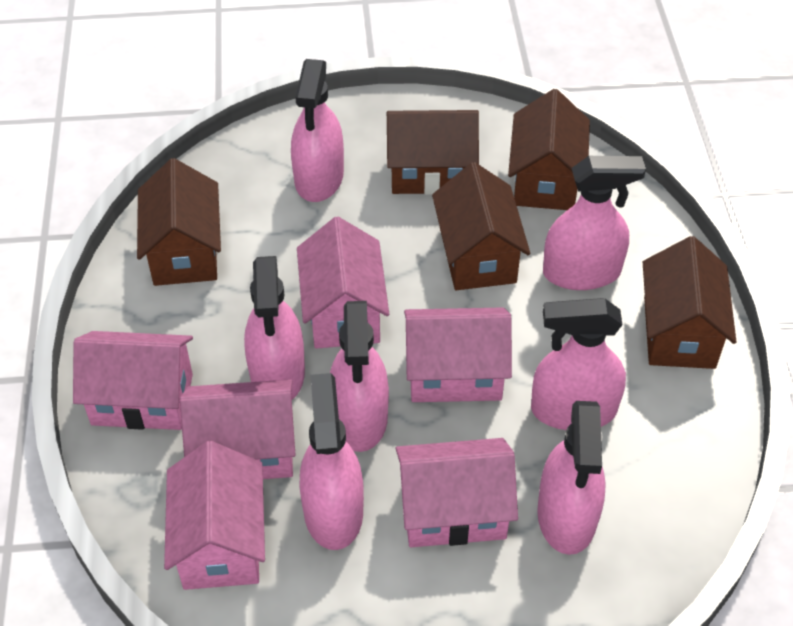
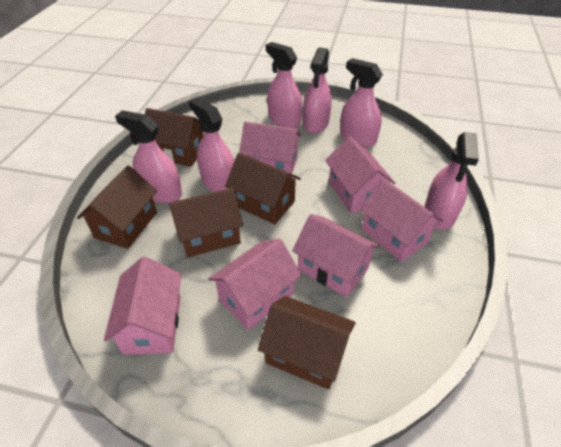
pink spray bottle: 7 -> 6

